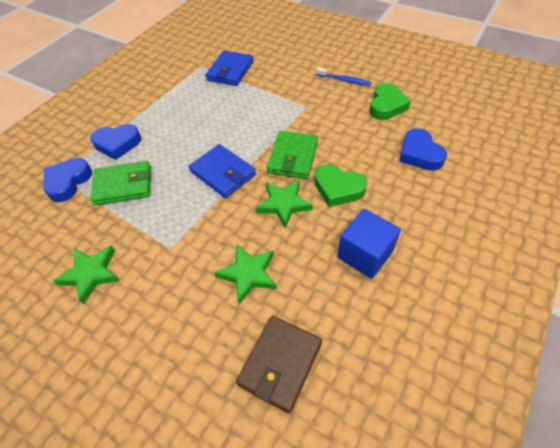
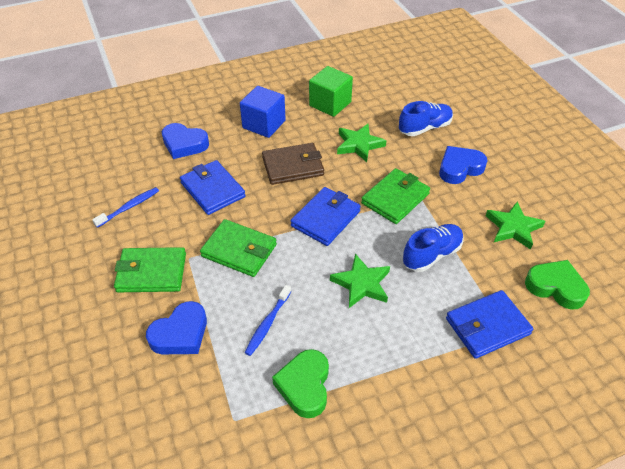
blue shoe: 0 -> 2
blue toothbrush: 1 -> 2
blue wallet: 2 -> 3
green cube: 0 -> 1
green wallet: 2 -> 3

